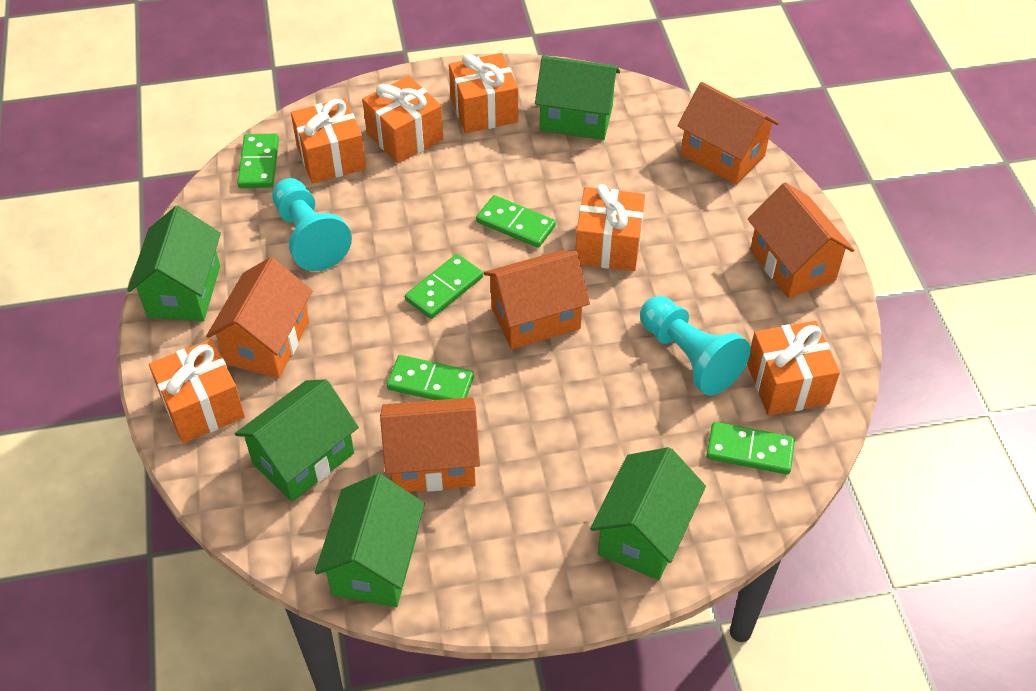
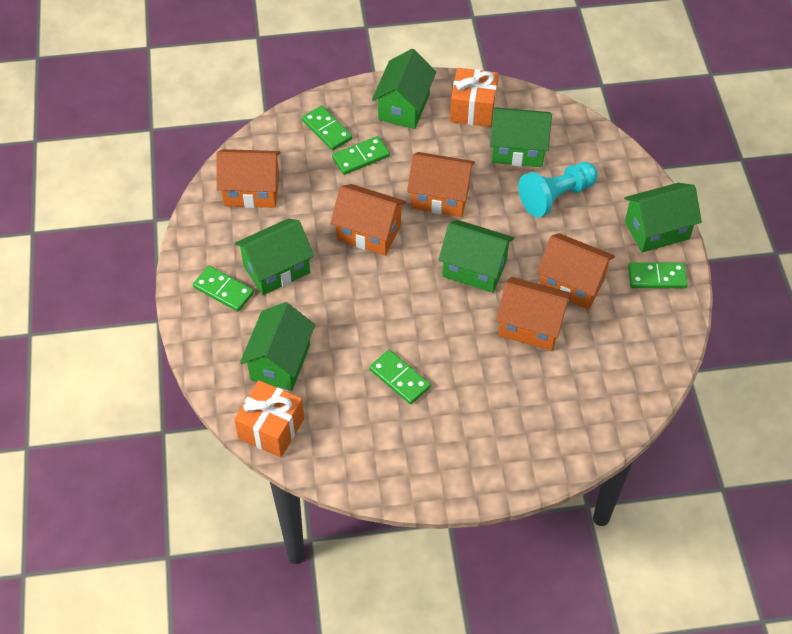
green house: 5 -> 6
orange gift: 6 -> 2
turquoise pawn: 2 -> 1

